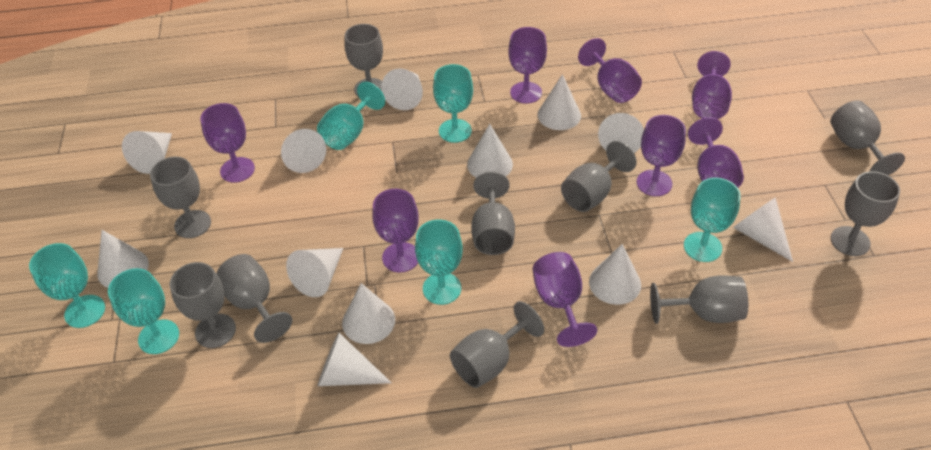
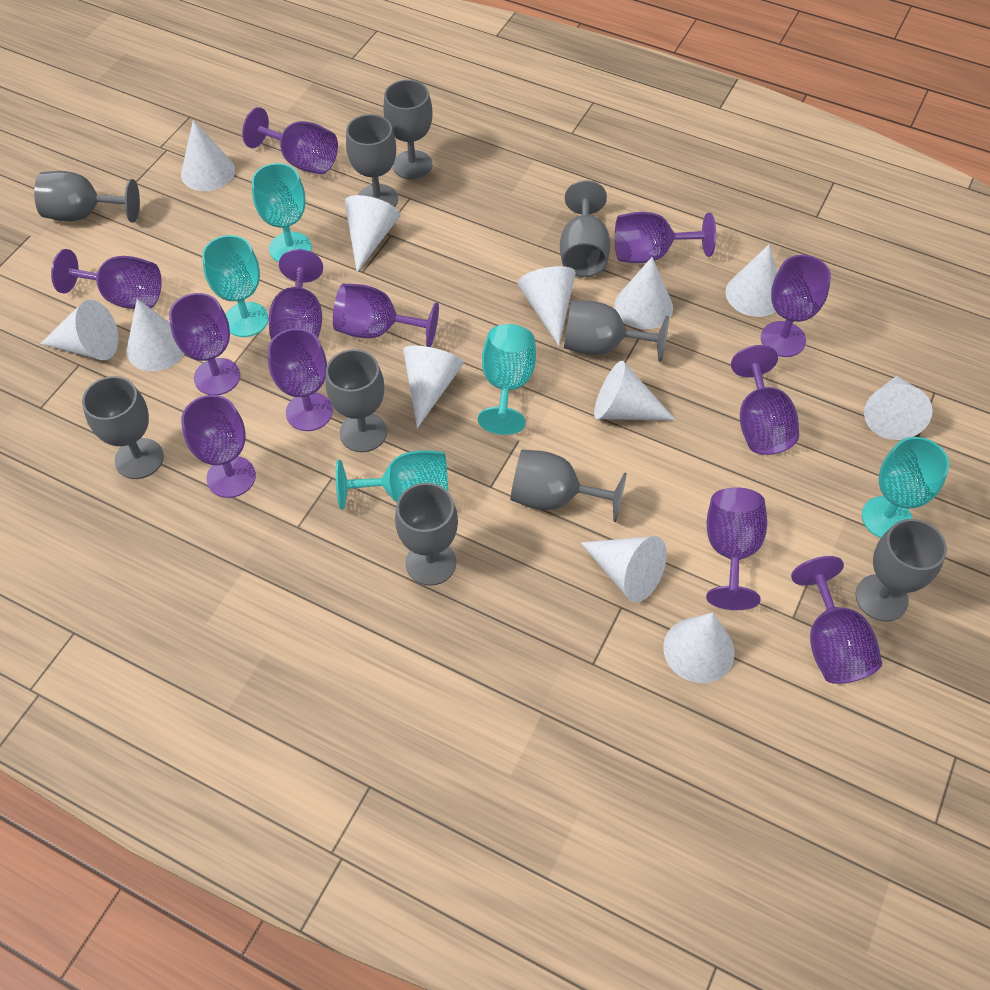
purple goblet: 8 -> 12
turquoise goblet: 6 -> 5

